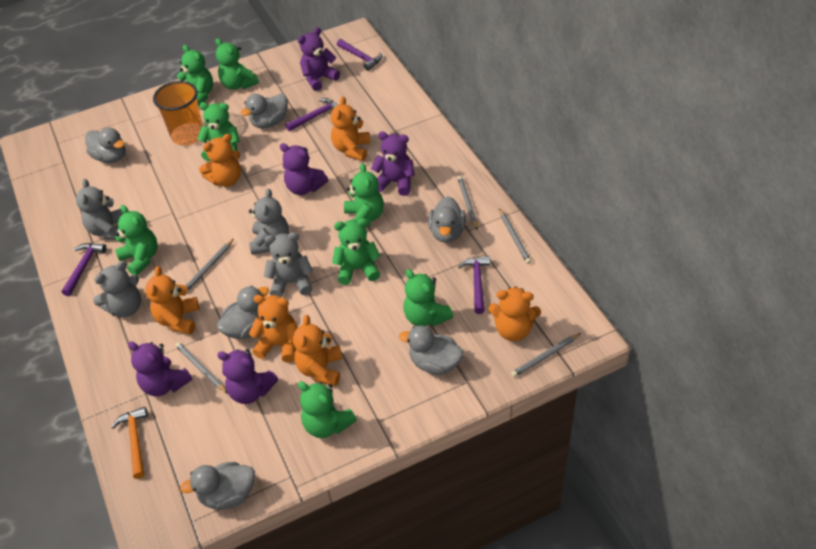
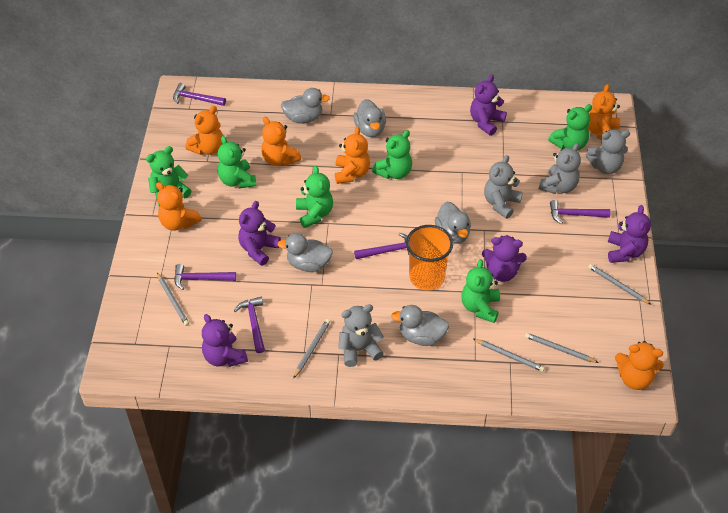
green teddy bear: 8 -> 6
grey duck: 6 -> 5
orange hammer: 1 -> 0
purple hammer: 4 -> 5

